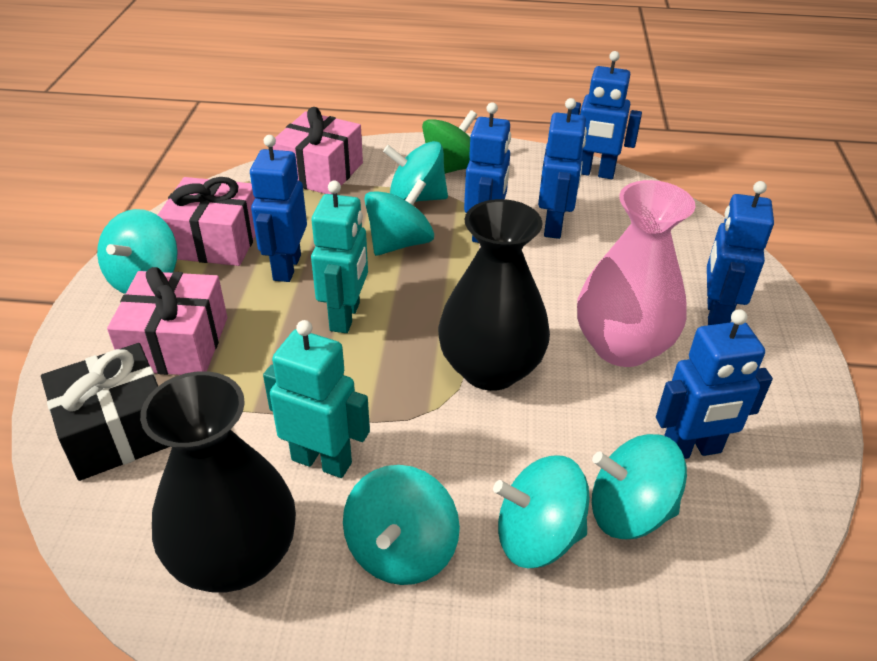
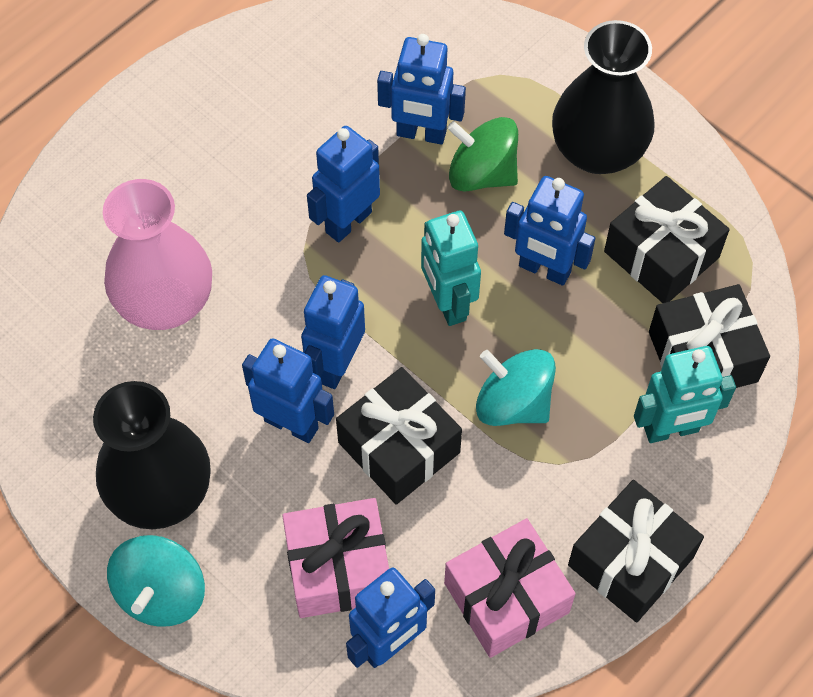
black gift: 1 -> 4
pink gift: 3 -> 2
turquoise spinning top: 6 -> 2

